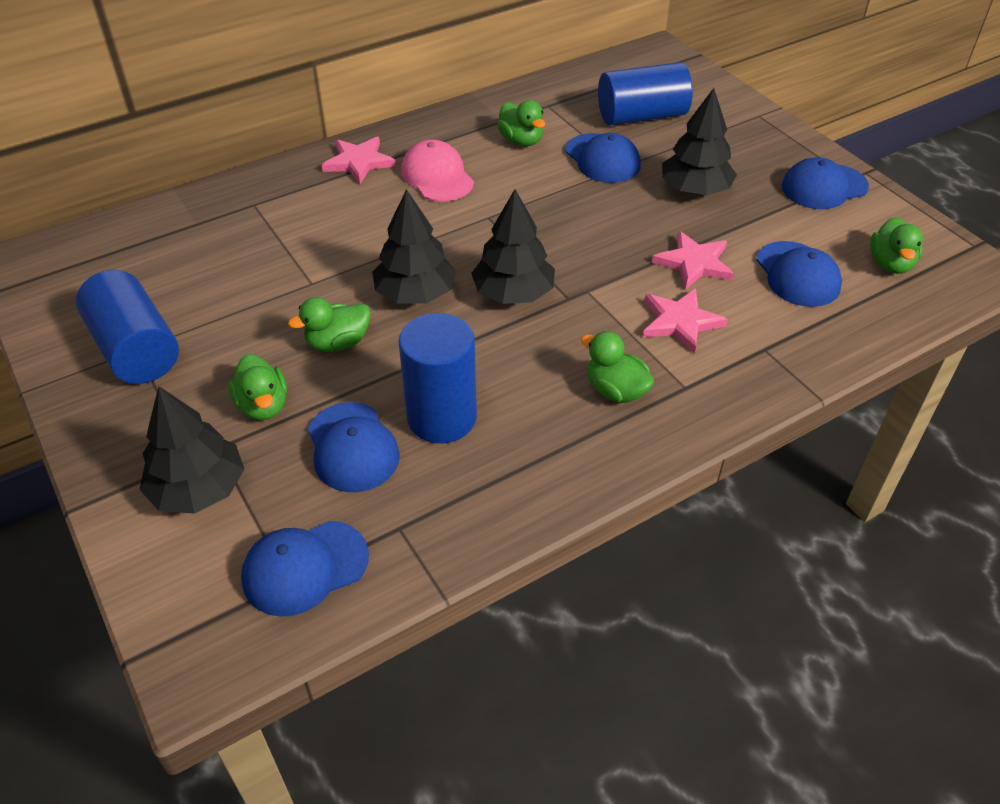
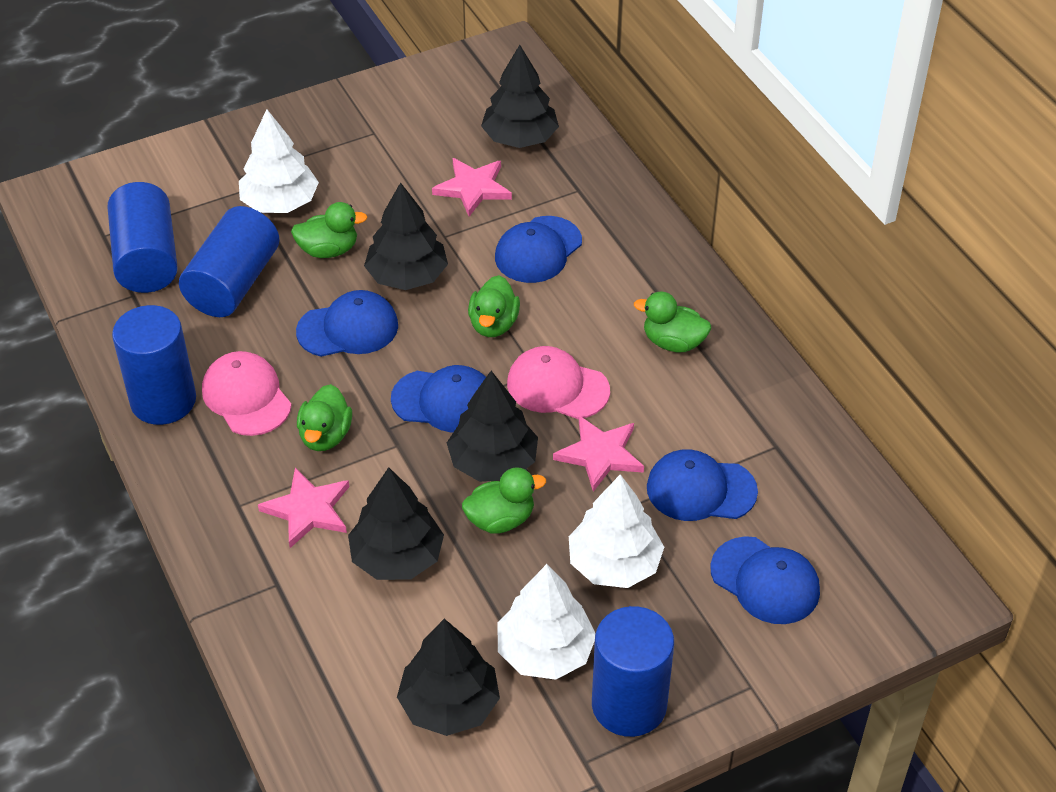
black tree: 4 -> 5
blue cylinder: 3 -> 4
pink cap: 1 -> 2
white tree: 0 -> 3

